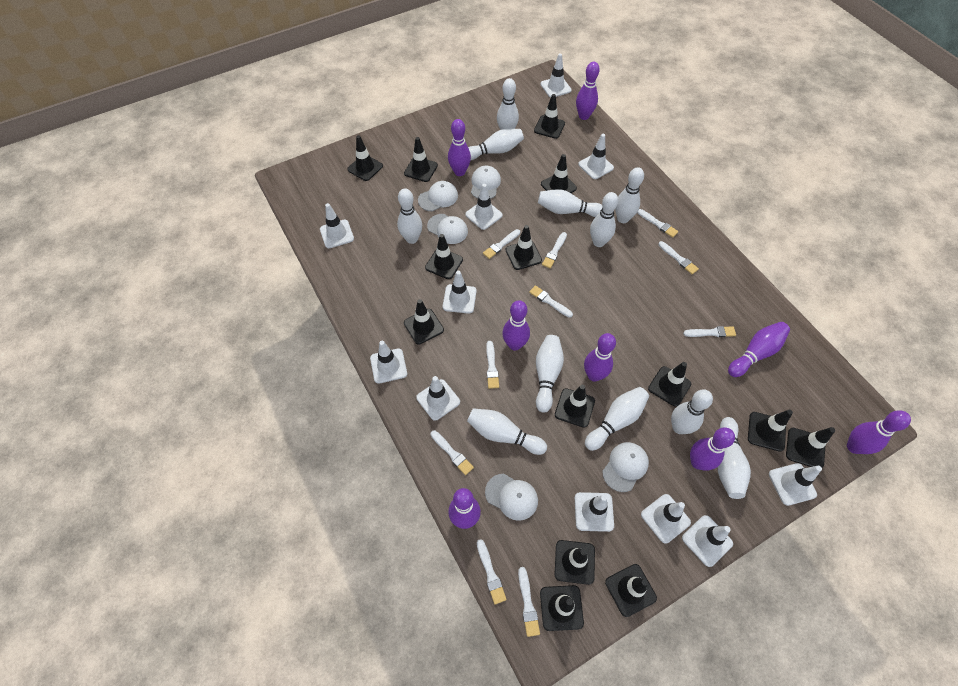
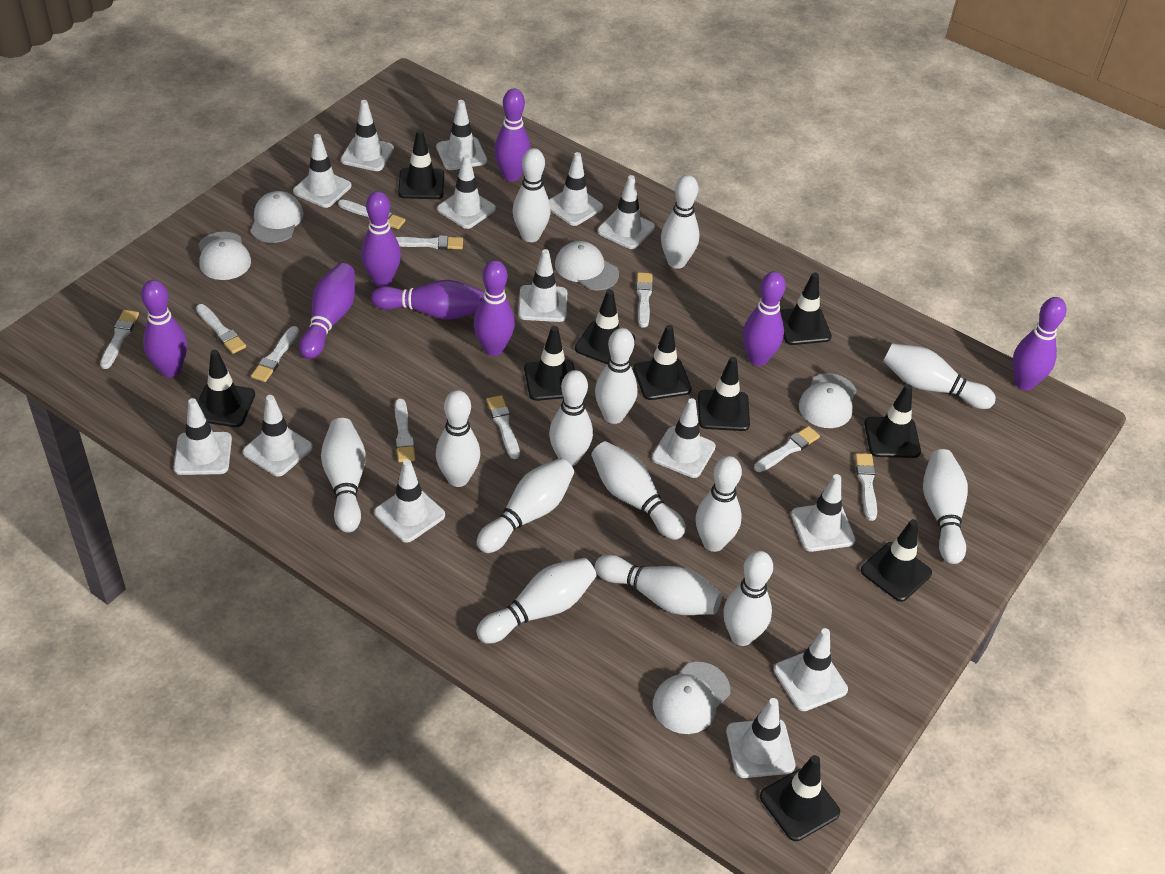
black traffic cone: 14 -> 10
white bowling pin: 11 -> 14
white traffic cone: 11 -> 14

